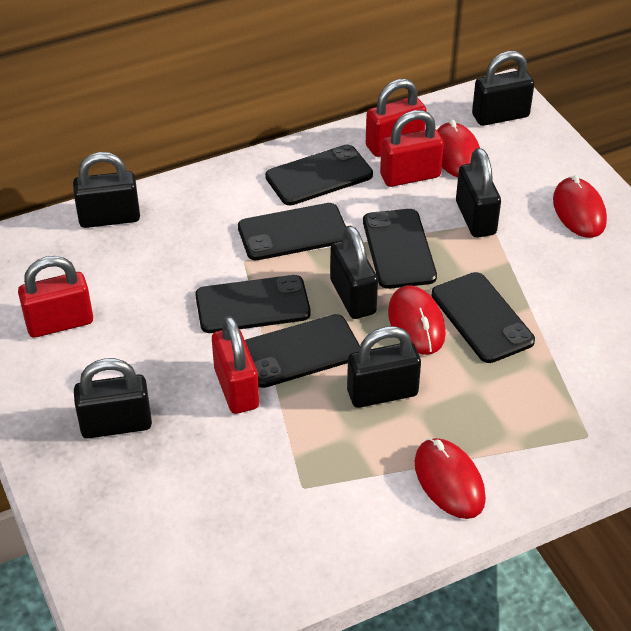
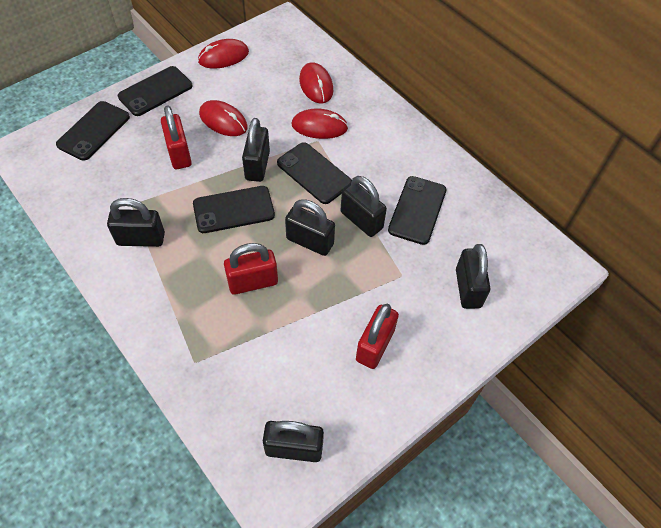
black phone: 6 -> 5
red padlock: 4 -> 3

